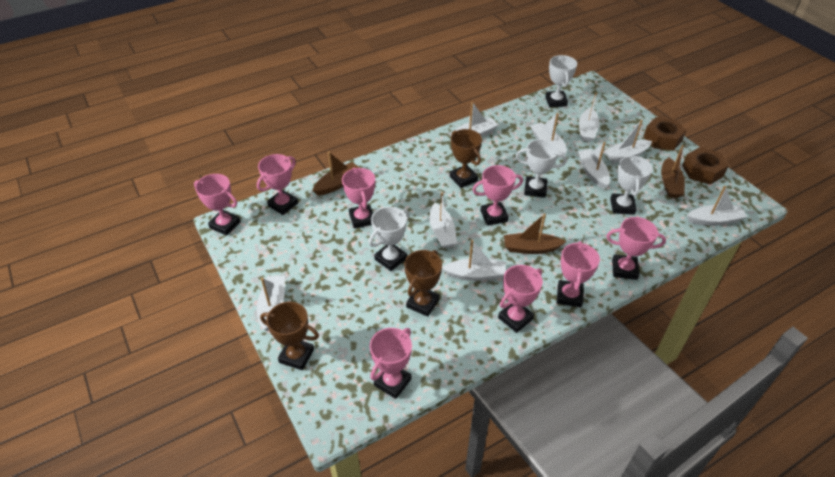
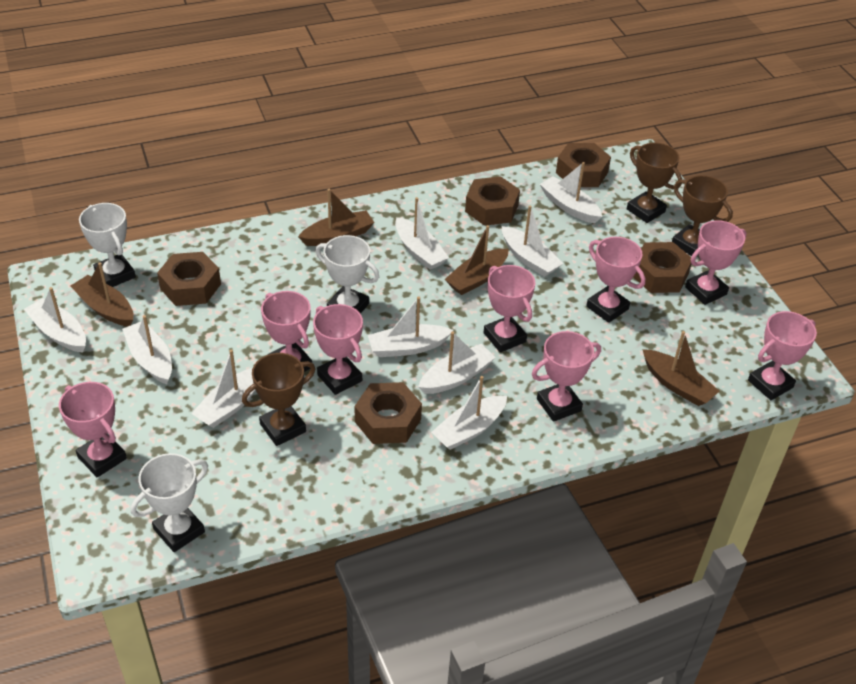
brown boat: 3 -> 4
brown nut: 2 -> 5
white trophy: 4 -> 3

